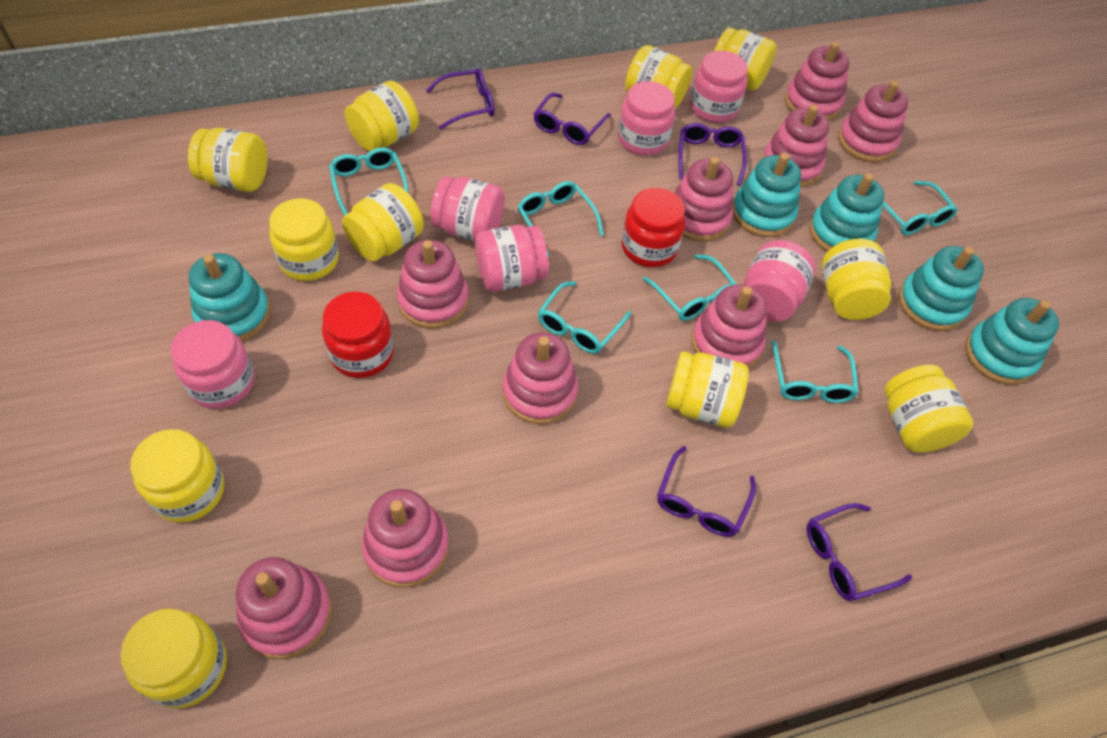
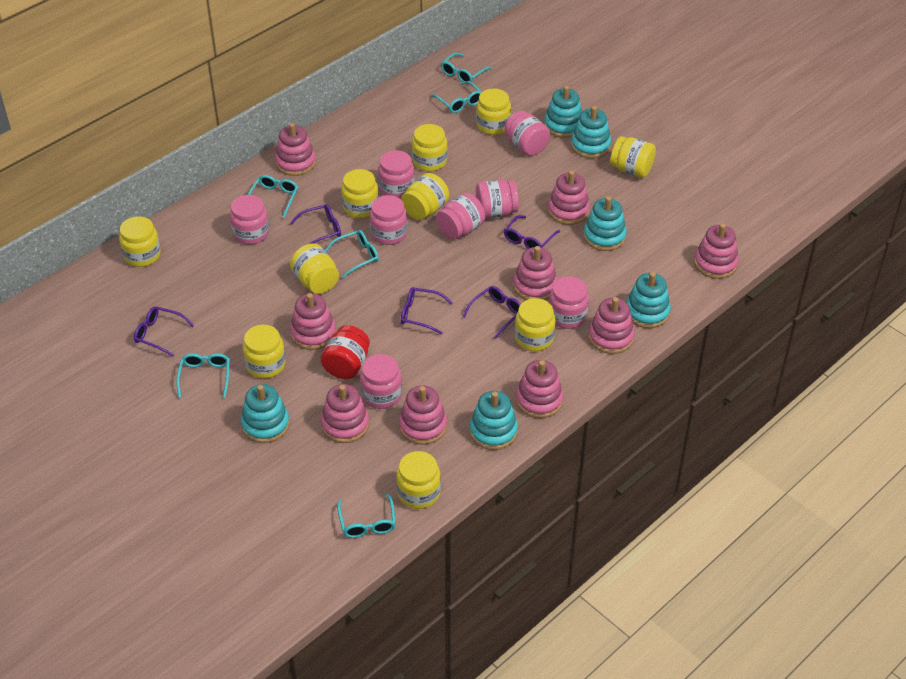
pink jar: 6 -> 8
red jar: 2 -> 1
turquoise stacking toy: 5 -> 6
yellow jar: 11 -> 10

